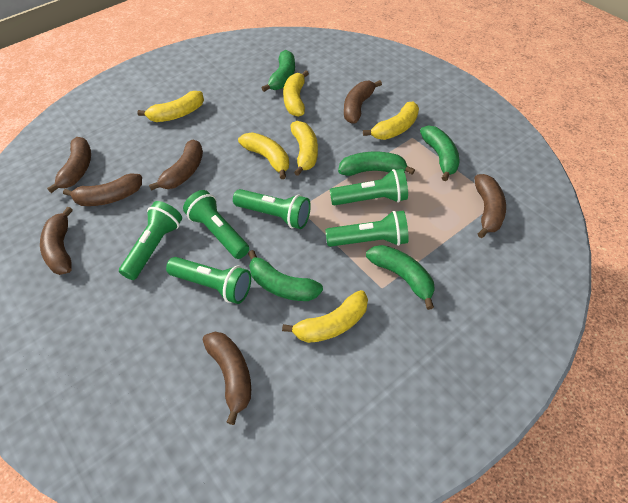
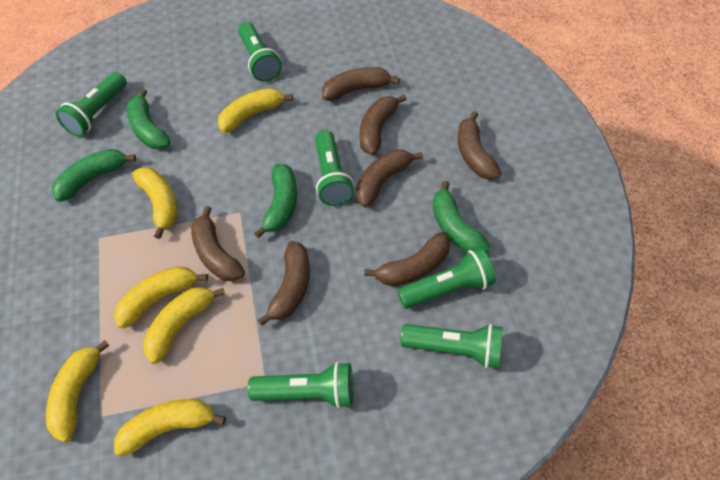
green banana: 5 -> 4

